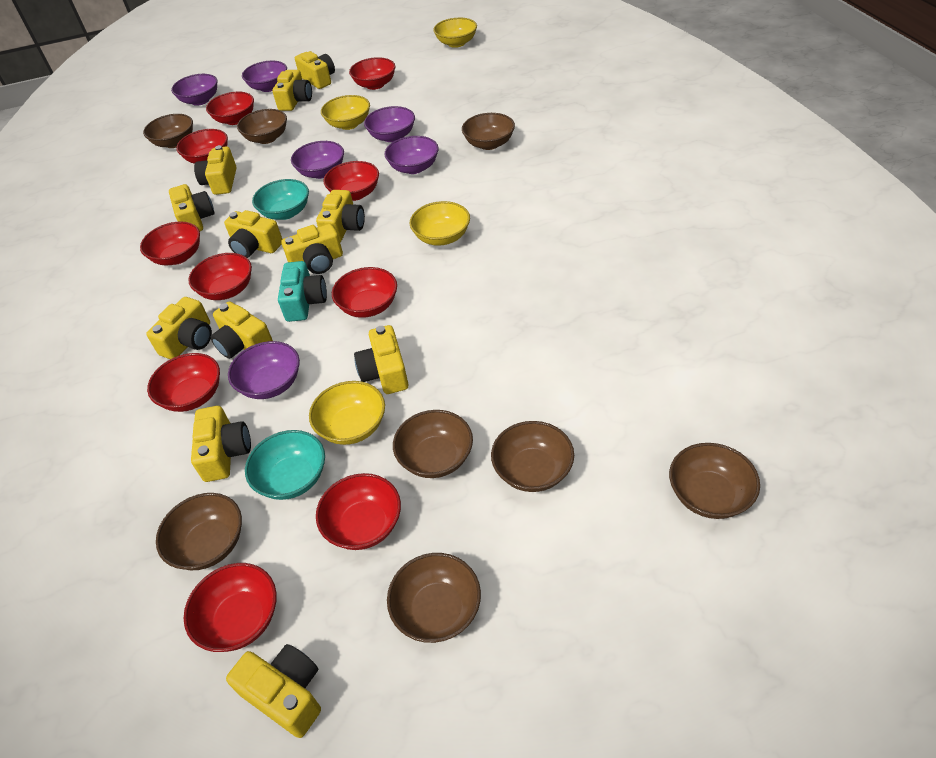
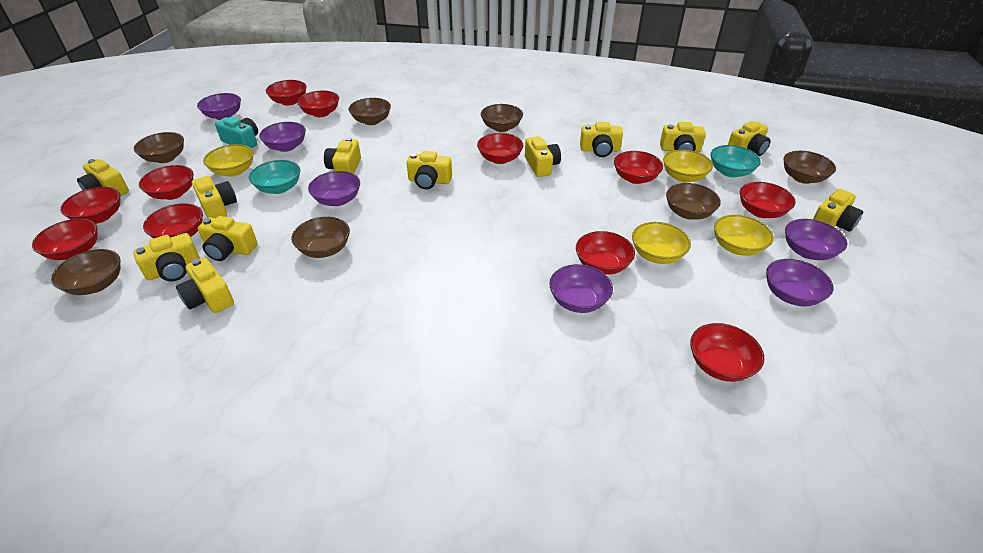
brown bowl: 8 -> 7
red bowl: 10 -> 11

